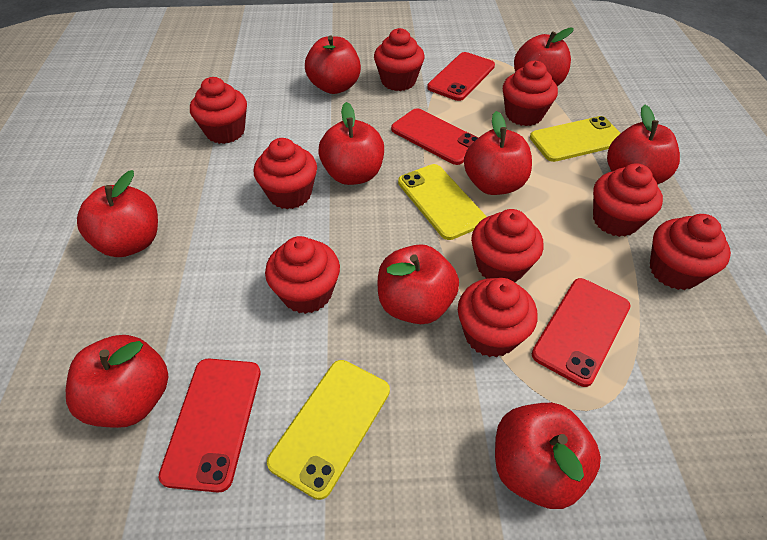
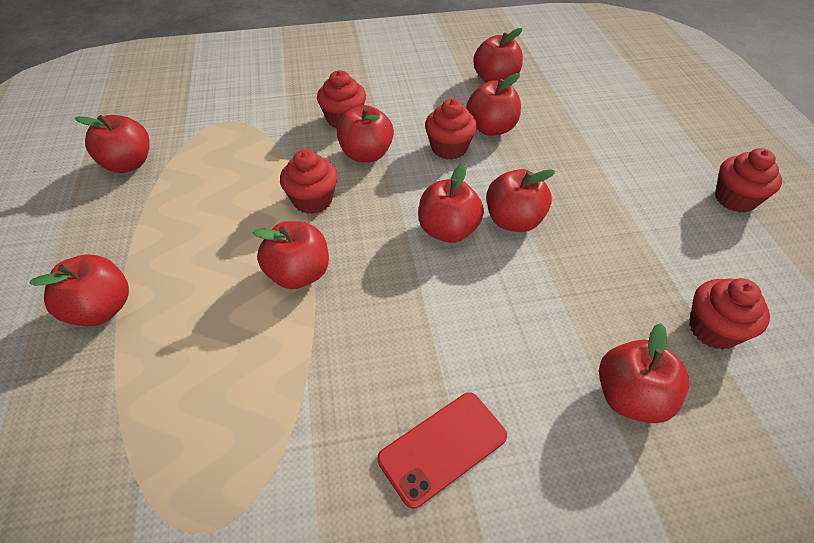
red cupcake: 9 -> 5
red phone: 4 -> 1
yellow phone: 3 -> 0

